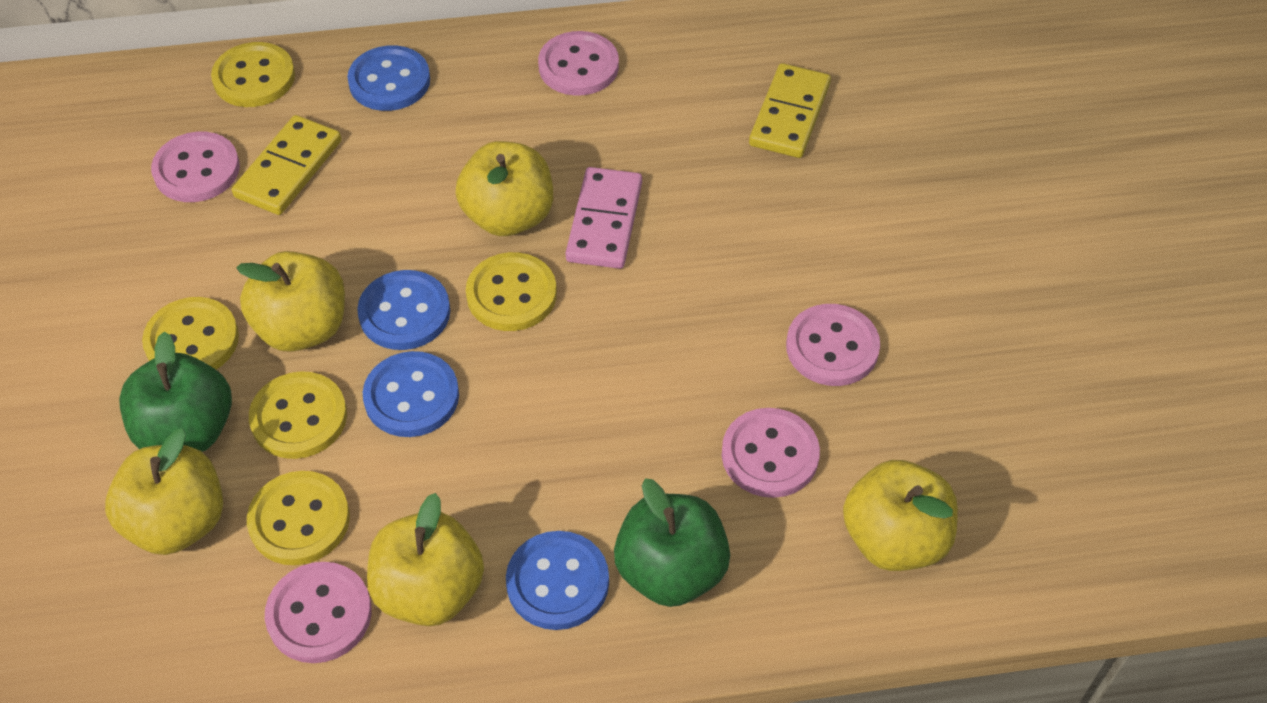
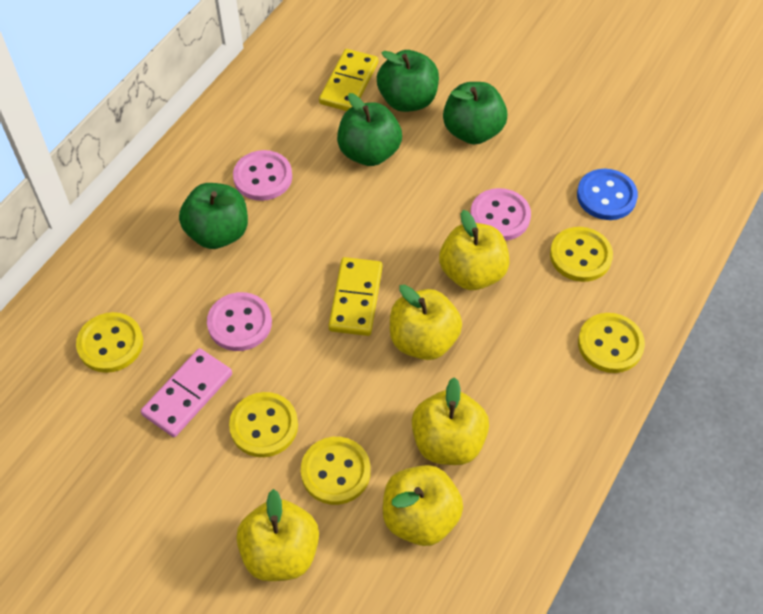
blue button: 4 -> 1
green apple: 2 -> 4
pink button: 5 -> 3

